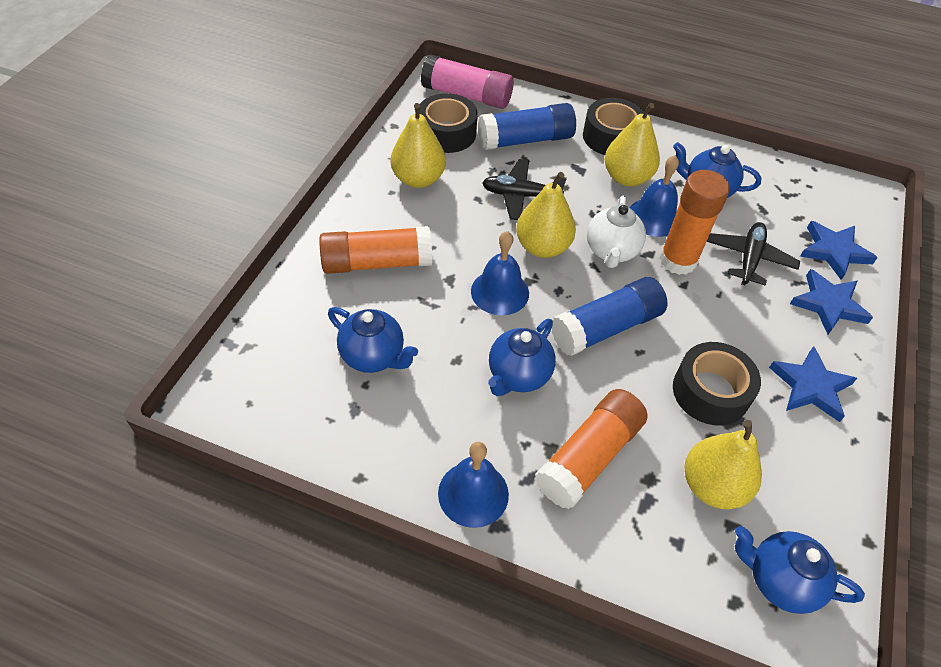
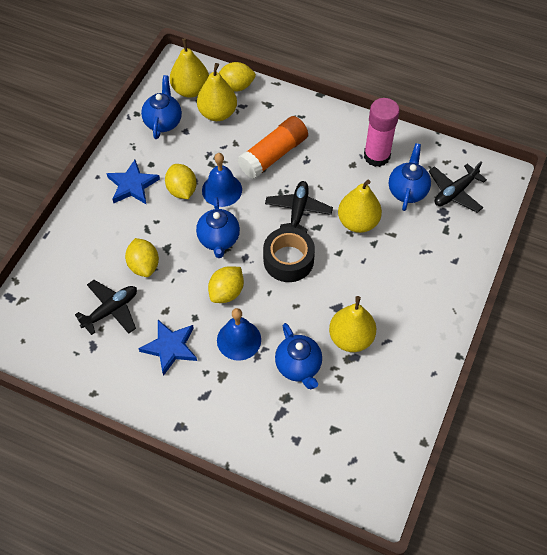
black plane: 2 -> 3
black tape: 3 -> 1
blue bell: 3 -> 2
blue glue stick: 2 -> 0
blue star: 3 -> 2
orange glue stick: 3 -> 1
white teapot: 1 -> 0
yellow lemon: 0 -> 4

